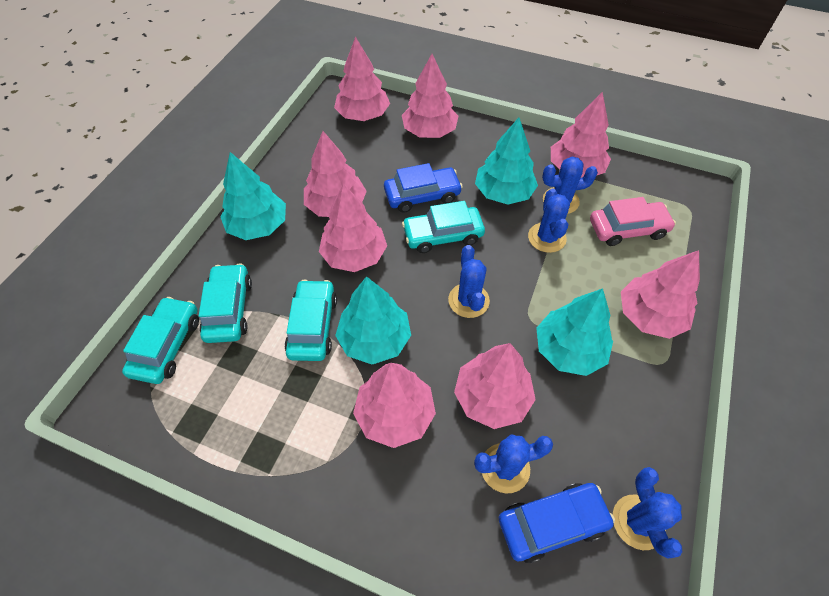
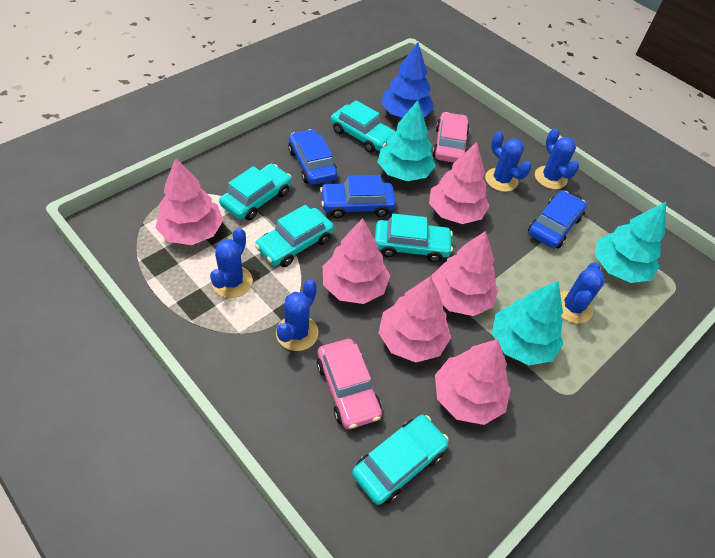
blue car: 2 -> 3
blue tree: 0 -> 1
pink car: 1 -> 2
pink tree: 8 -> 6
turquoise car: 4 -> 5
turquoise tree: 4 -> 3

